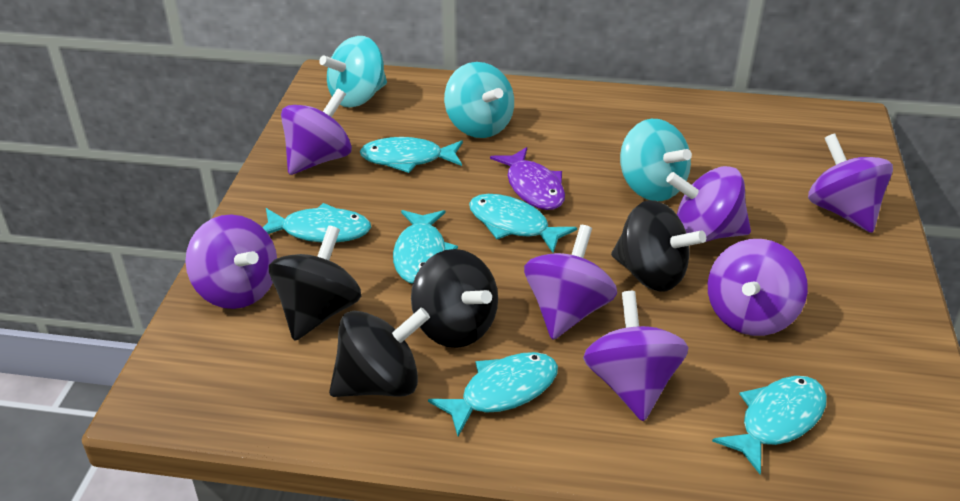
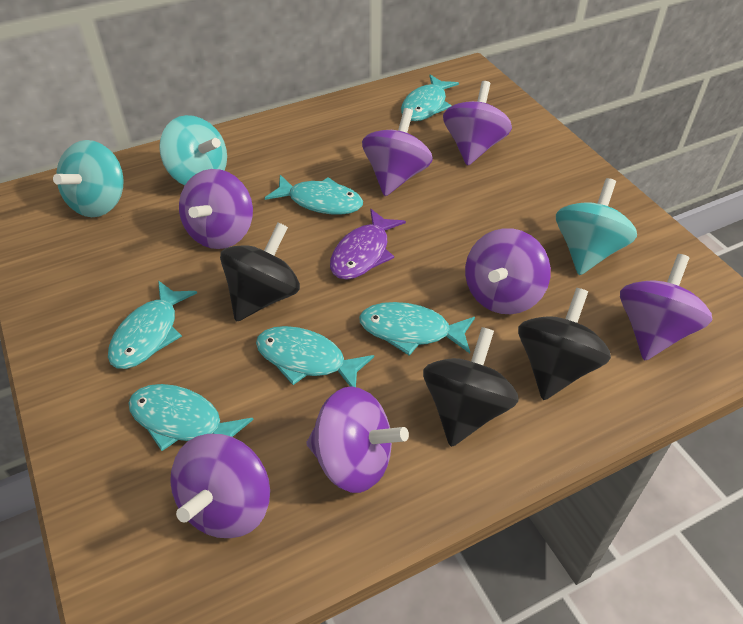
black spinning top: 4 -> 3

